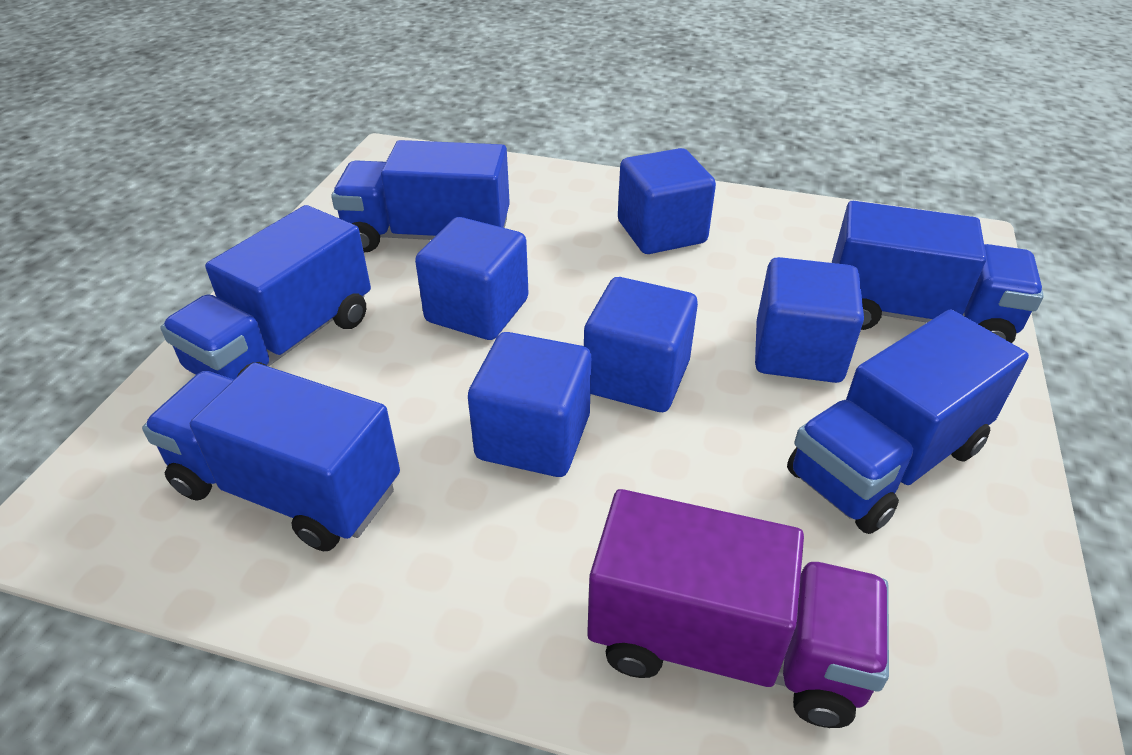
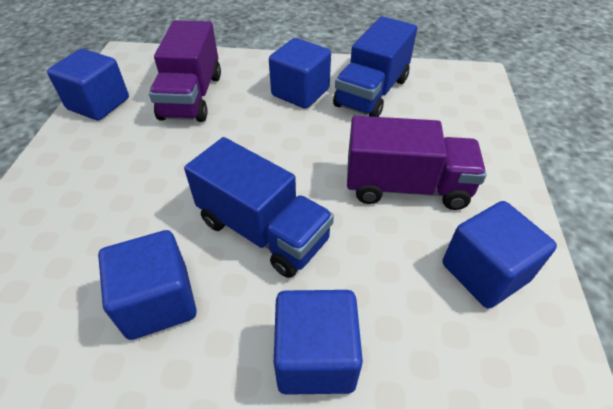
blue truck: 5 -> 2
purple truck: 1 -> 2

